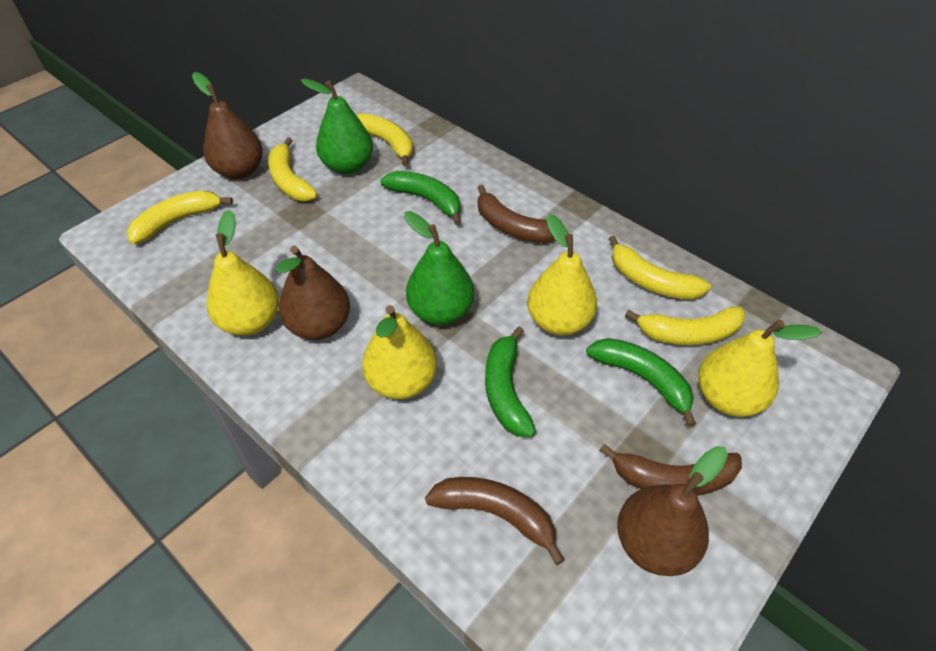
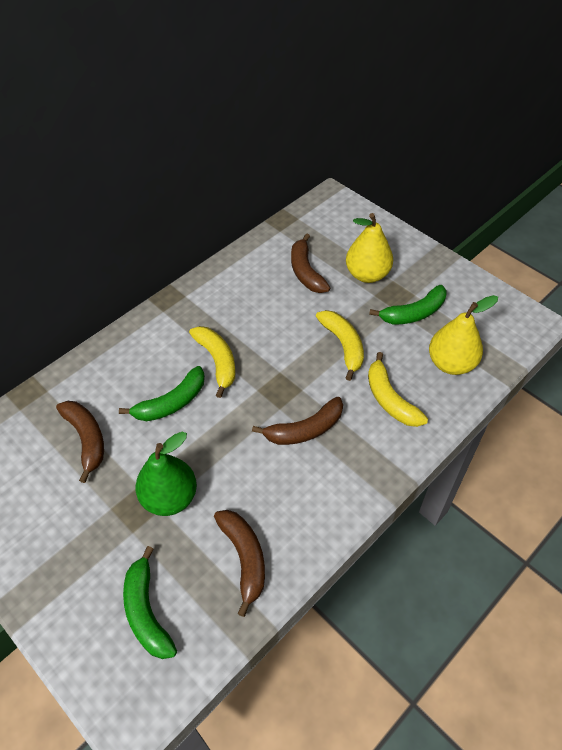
brown banana: 3 -> 4
brown pear: 3 -> 0
green pear: 2 -> 1
yellow banana: 5 -> 3
yellow pear: 4 -> 2

